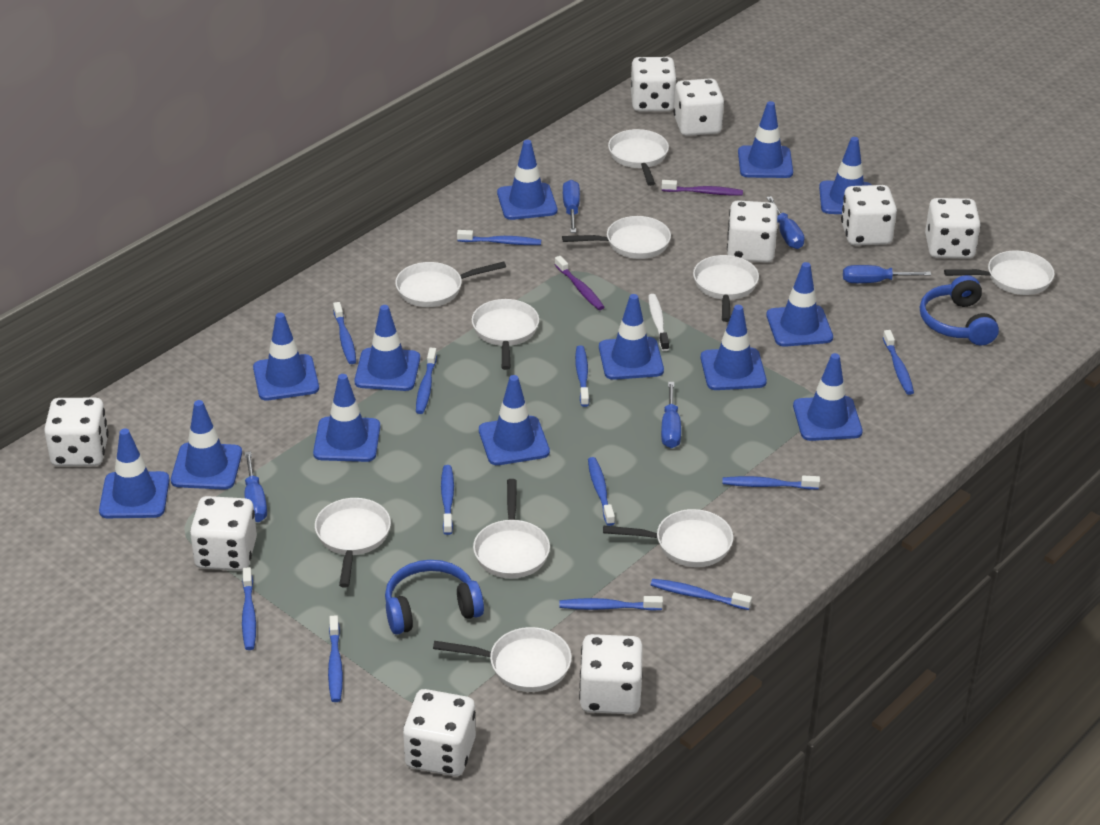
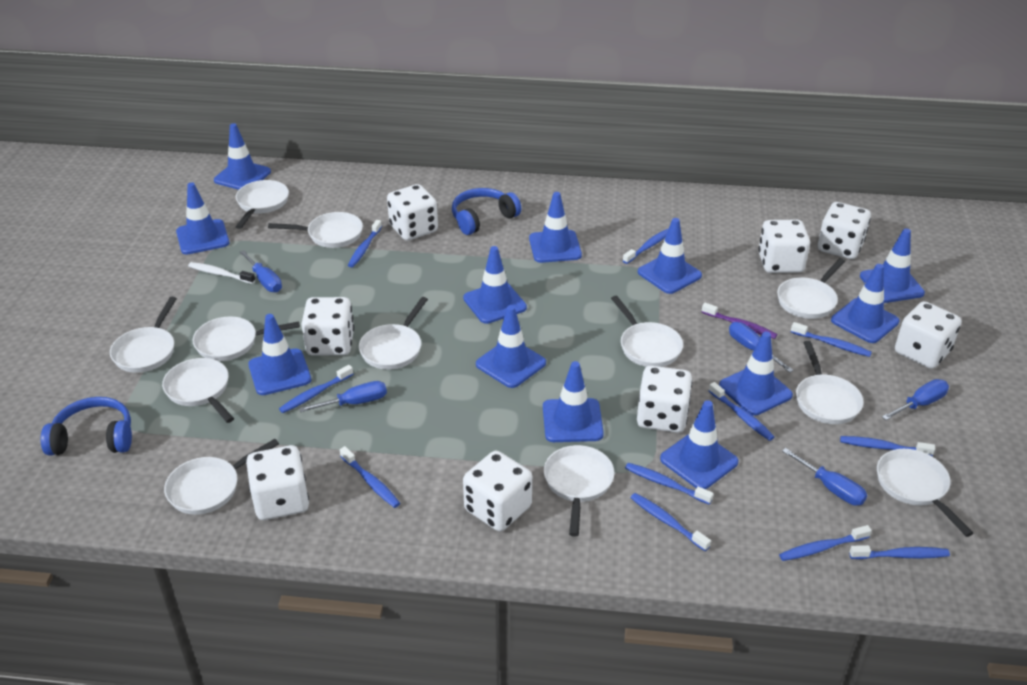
blue toothbrush: 12 -> 11
blue traffic cone: 13 -> 12
purple toothbrush: 2 -> 1
white dice: 9 -> 8
white pan: 10 -> 12

